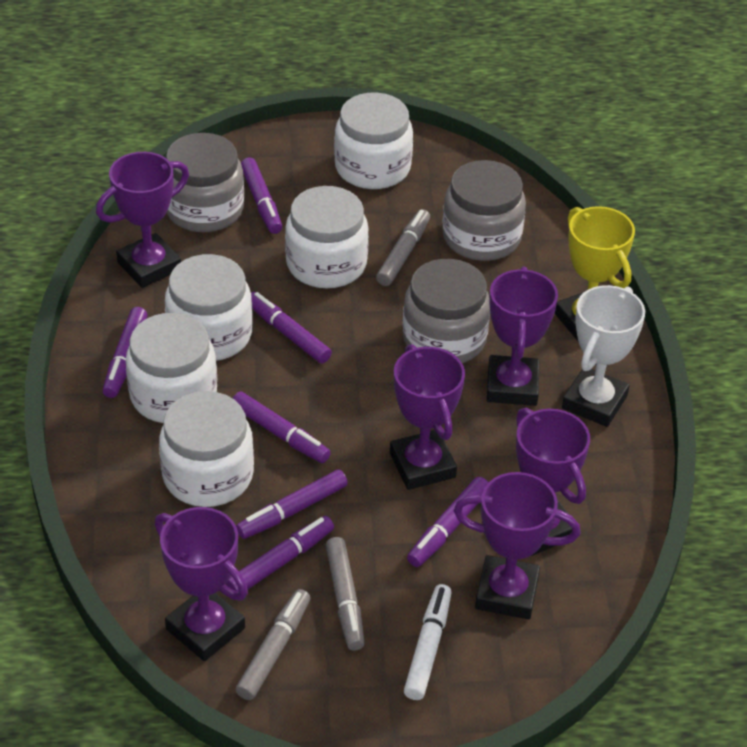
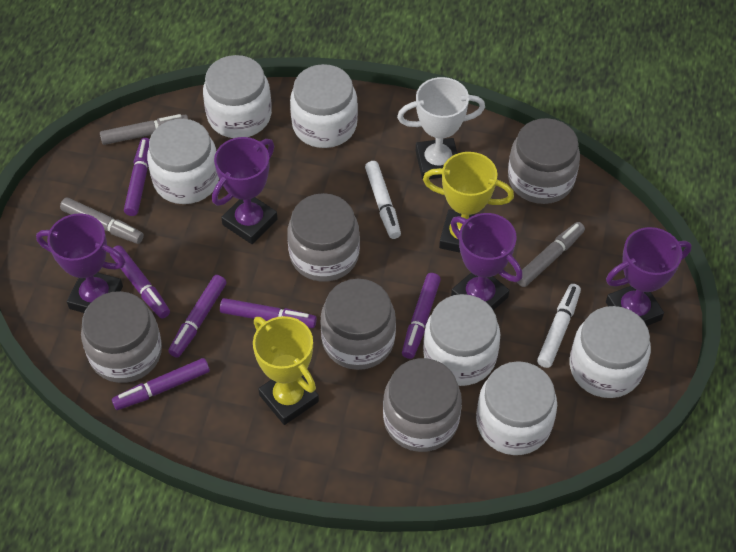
grey jar: 3 -> 5
purple marker: 7 -> 6
purple trophy: 6 -> 4
white jar: 5 -> 6
white marker: 1 -> 2
yellow trophy: 1 -> 2

